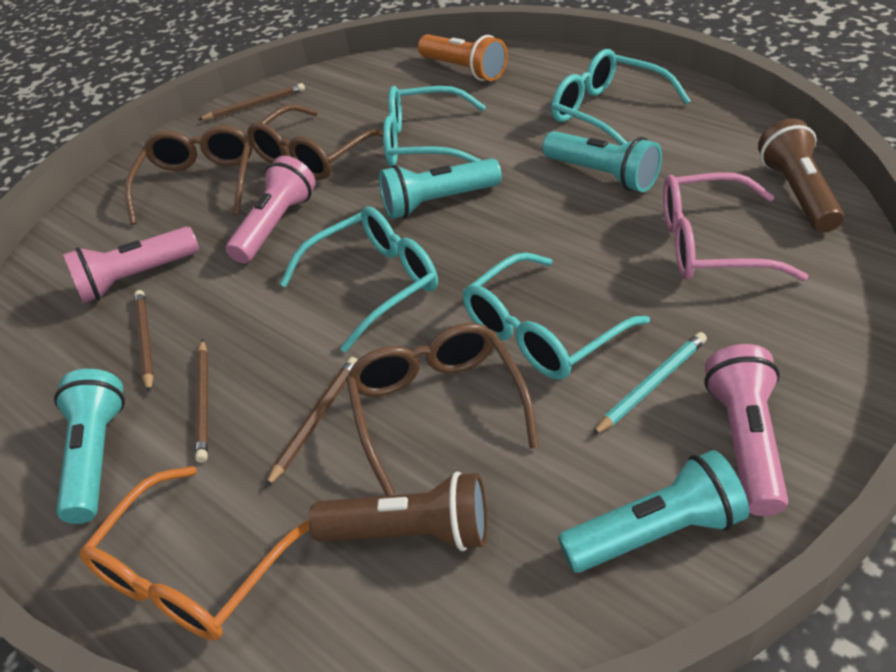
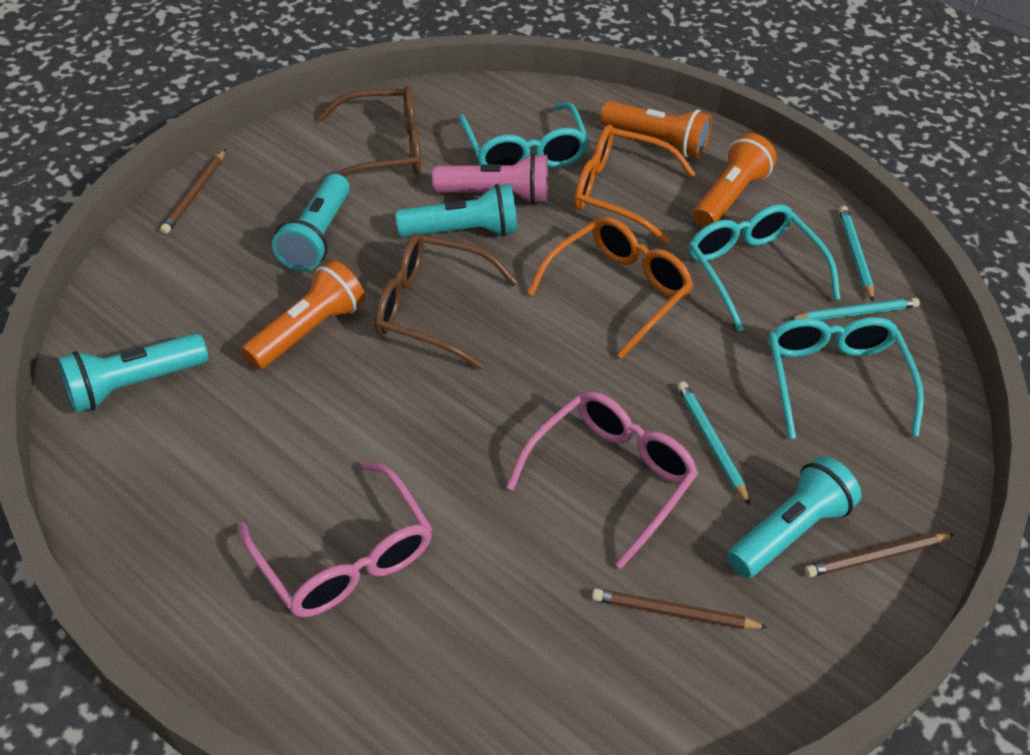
brown flashlight: 2 -> 0
brown glasses: 3 -> 2
brown pencil: 4 -> 3
orange flashlight: 1 -> 3
orange glasses: 1 -> 2
pink flashlight: 3 -> 1
pink glasses: 1 -> 2
turquoise glasses: 4 -> 3
turquoise pencil: 1 -> 3

